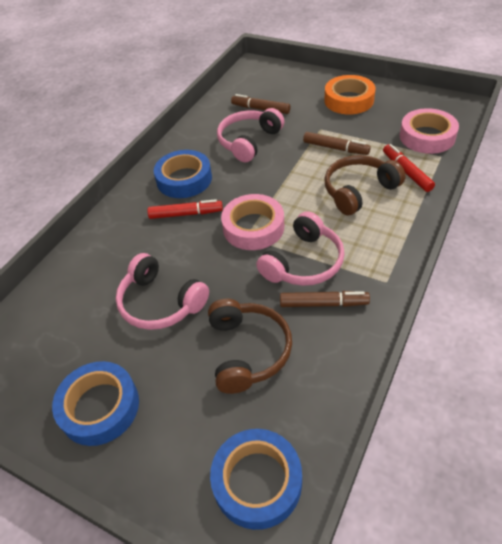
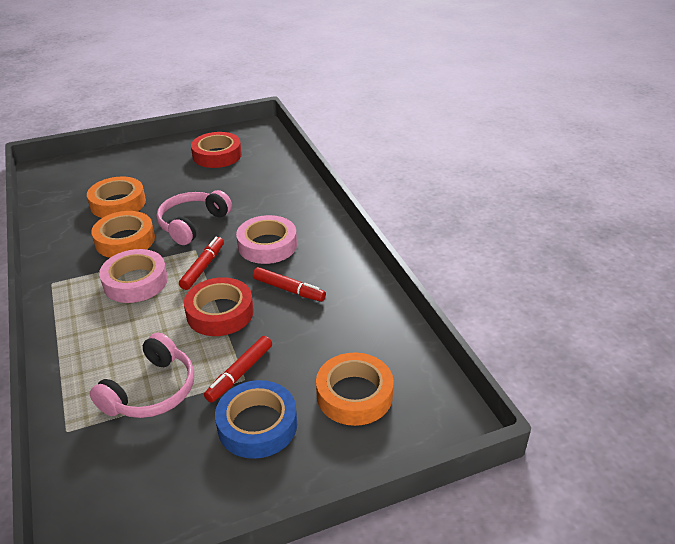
blue tape: 3 -> 1
brown headphones: 2 -> 0
brown marker: 3 -> 0
orange tape: 1 -> 3
pink headphones: 3 -> 2
red marker: 2 -> 3
red tape: 0 -> 2

